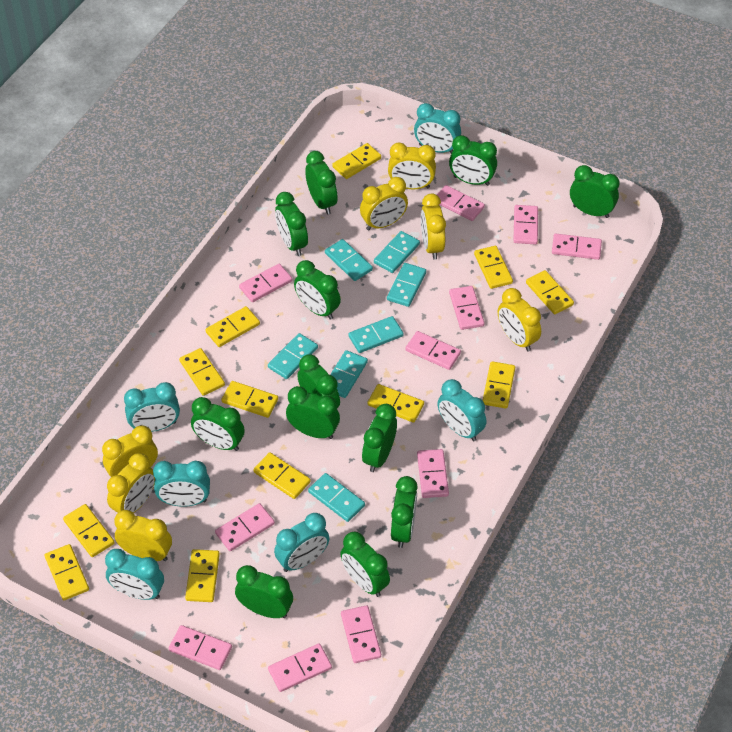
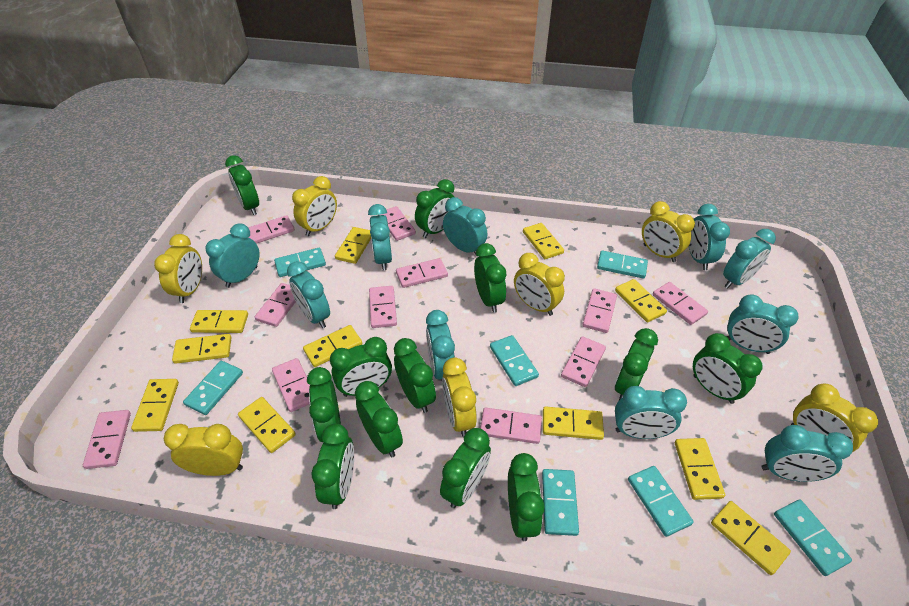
turquoise clock: 6 -> 10
yellow domino: 12 -> 11

